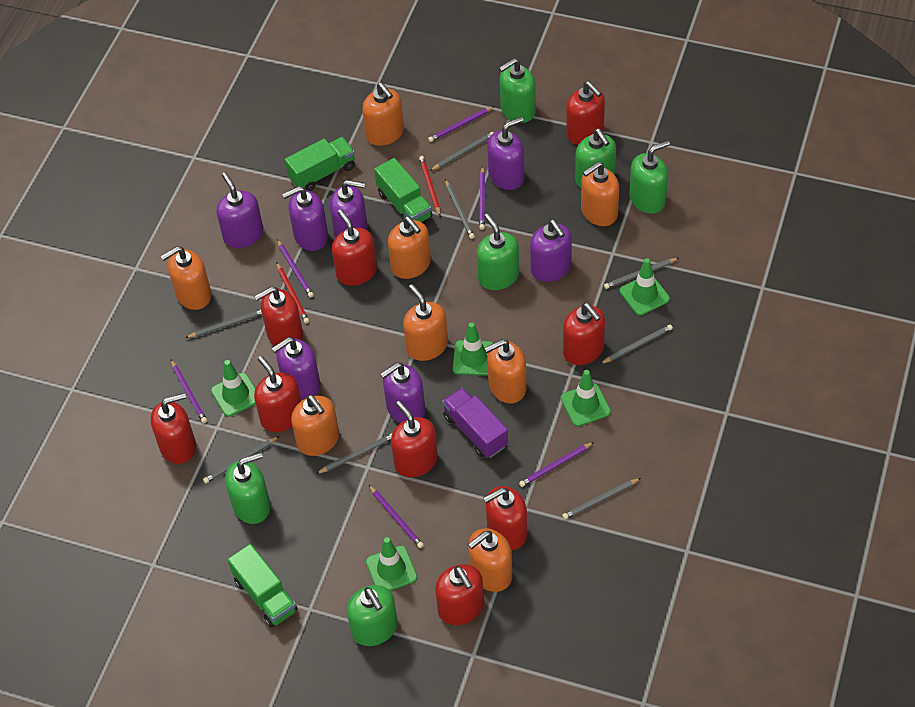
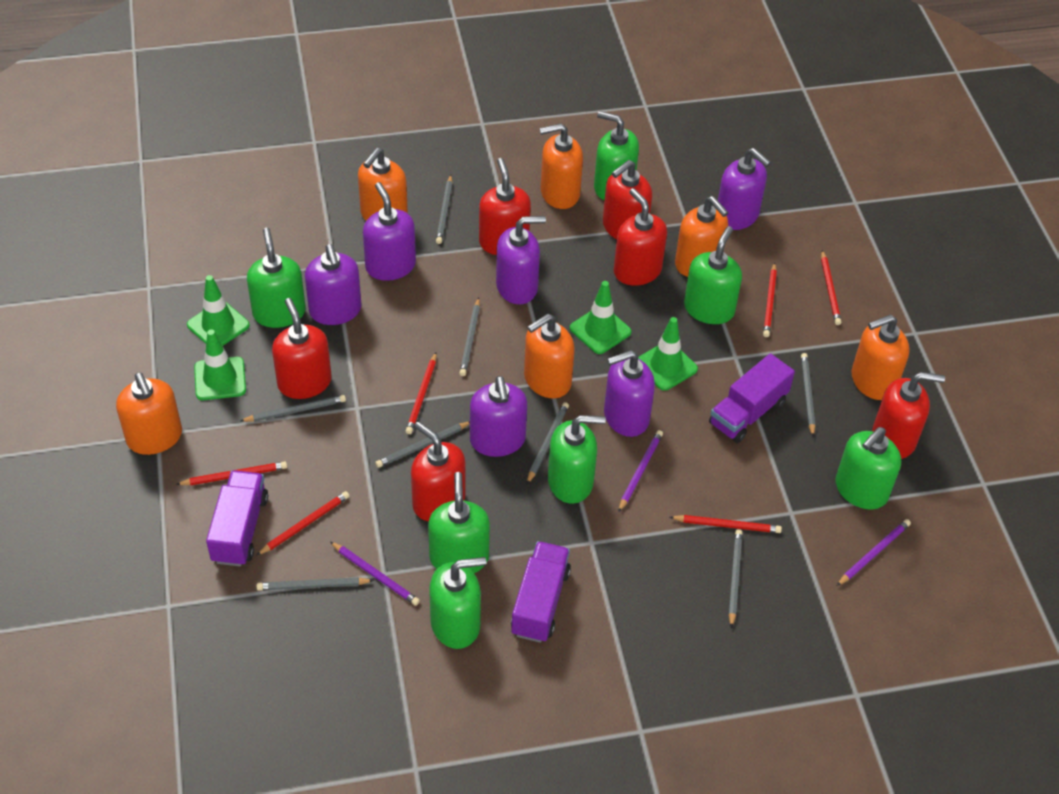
green soap dispenser: 6 -> 7
green traffic cone: 5 -> 4
green truck: 3 -> 0
orange soap dispenser: 8 -> 6
purple pencil: 6 -> 3
purple soap dispenser: 7 -> 6
purple truck: 1 -> 3
red pencil: 2 -> 6
red soap dispenser: 9 -> 6

